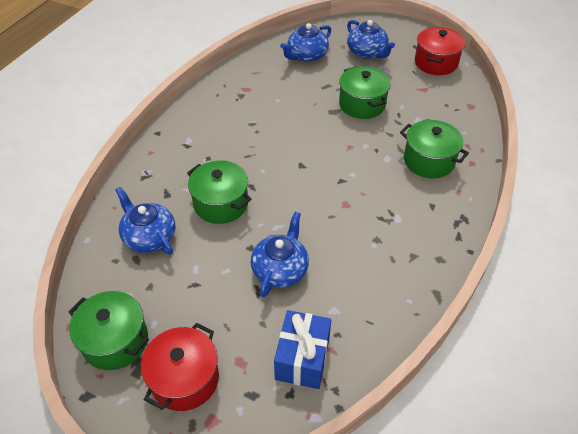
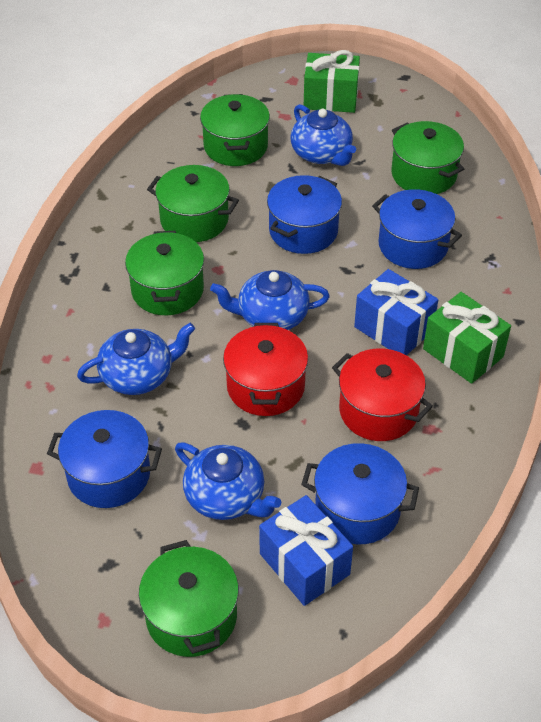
blue gift: 1 -> 2
blue pot: 0 -> 4
green gift: 0 -> 2
green pot: 4 -> 5

